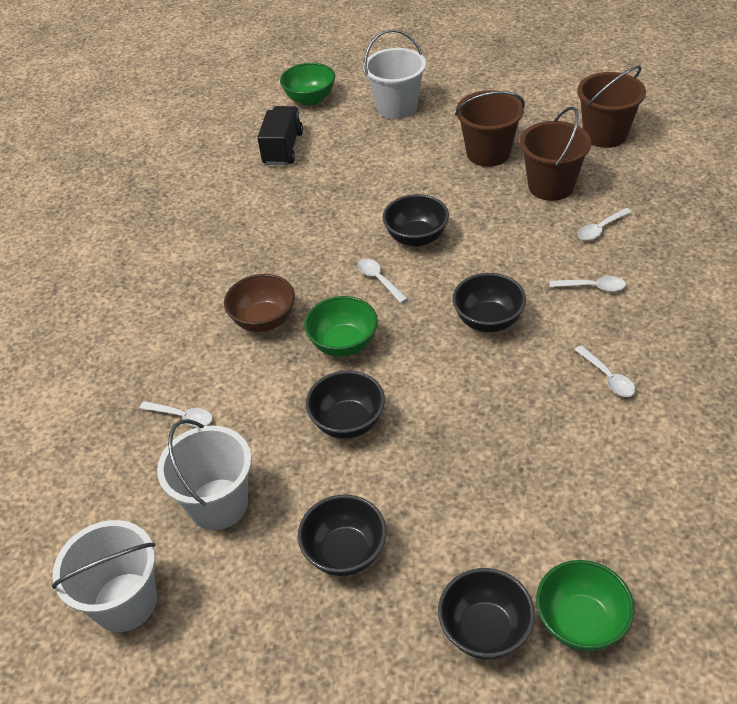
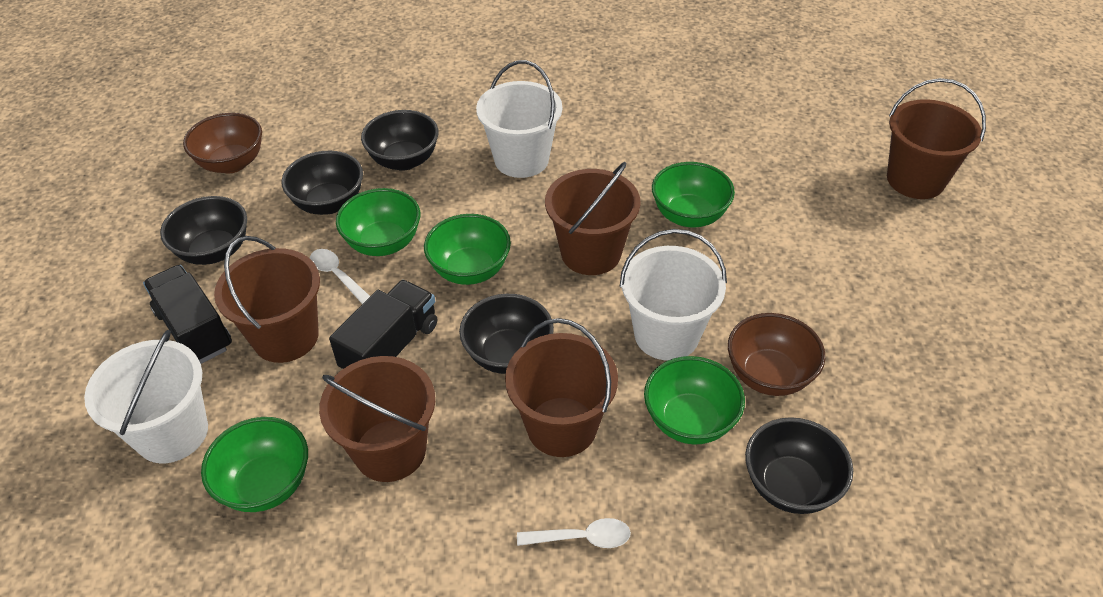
black truck: 1 -> 2
brown bowl: 1 -> 2
brown bucket: 3 -> 5
green bowl: 3 -> 5
white spoon: 5 -> 2

